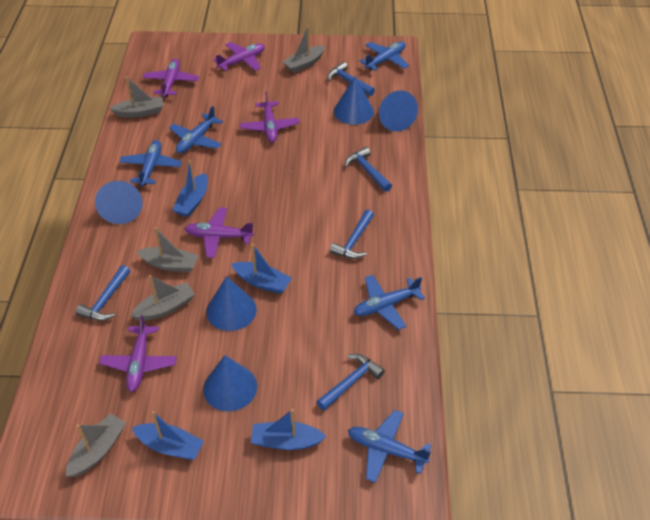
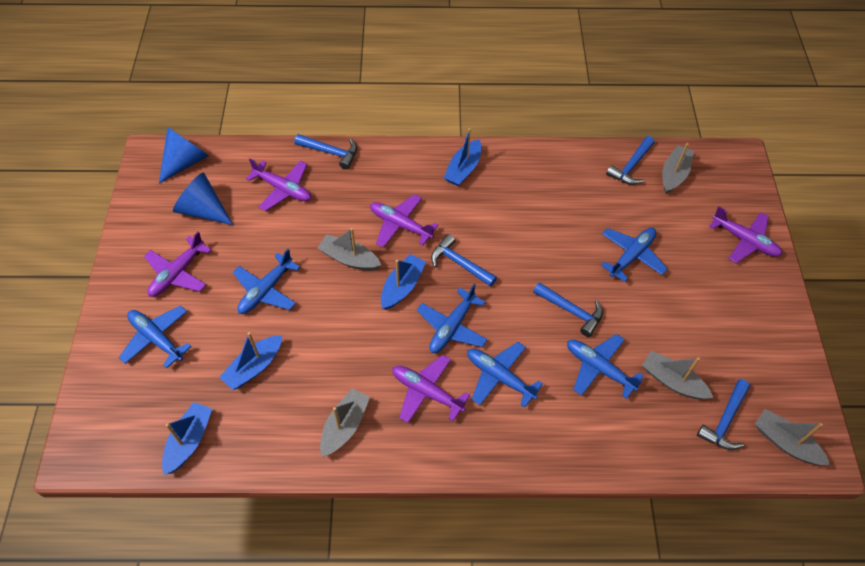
blue cone: 5 -> 2
blue plane: 5 -> 6

